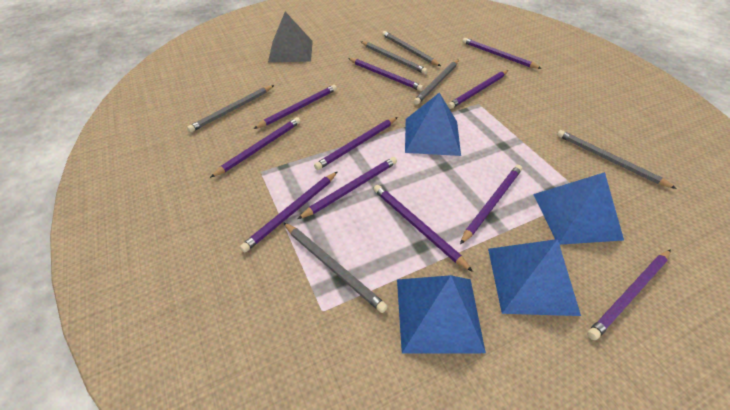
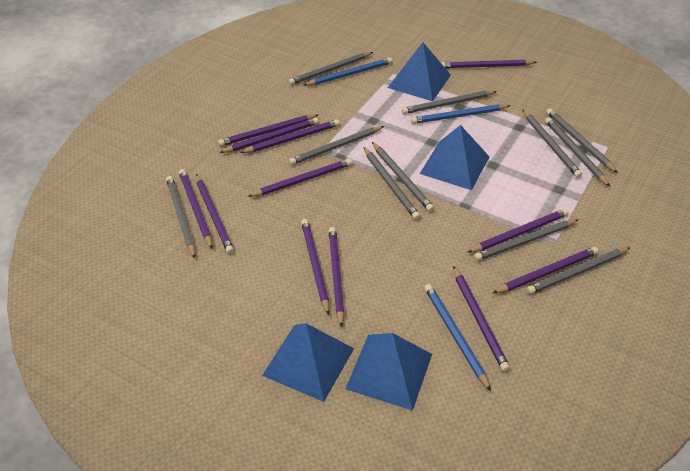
blue pencil: 0 -> 3
grey pencil: 6 -> 11
grey pyramid: 1 -> 0
purple pencil: 11 -> 12

